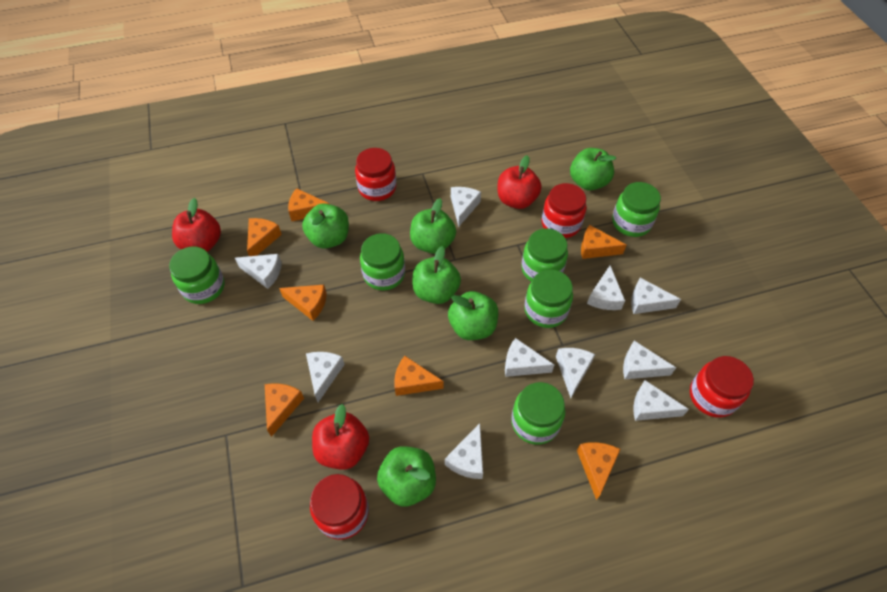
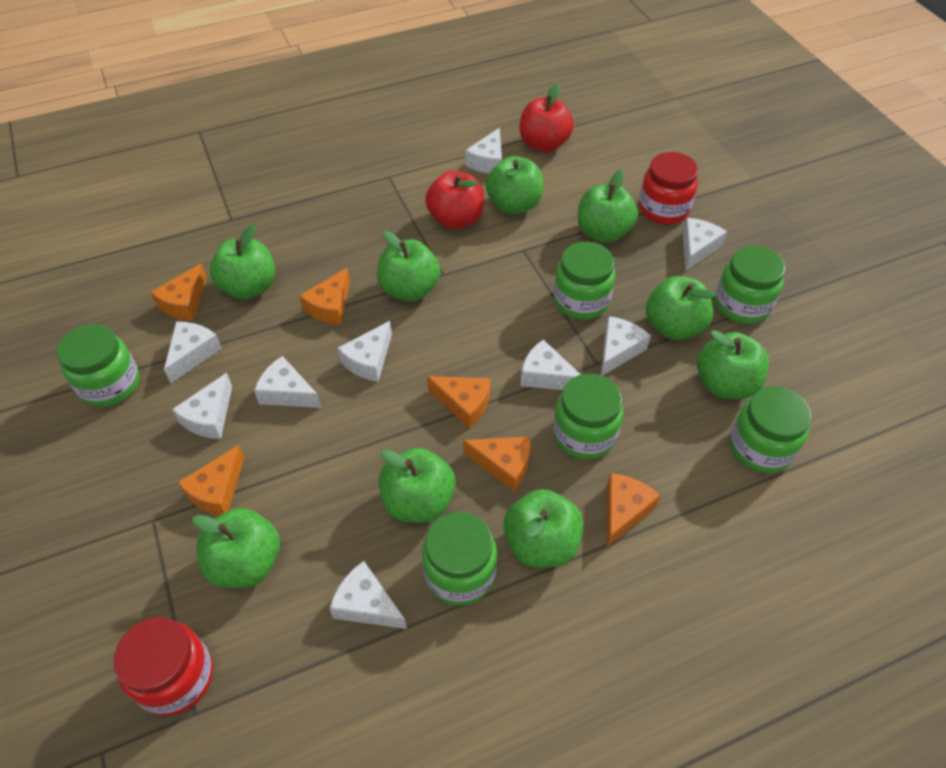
green apple: 6 -> 9
orange cheese: 7 -> 6
red apple: 3 -> 2
red jar: 4 -> 2
white cheese: 10 -> 9

